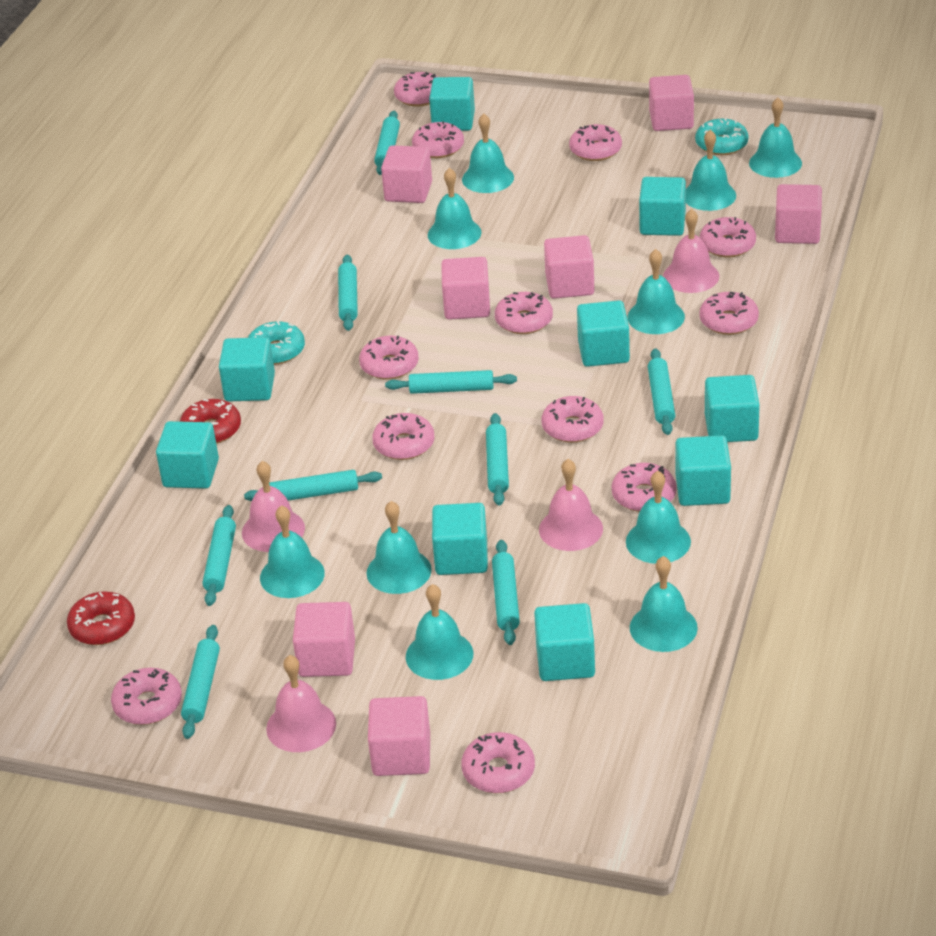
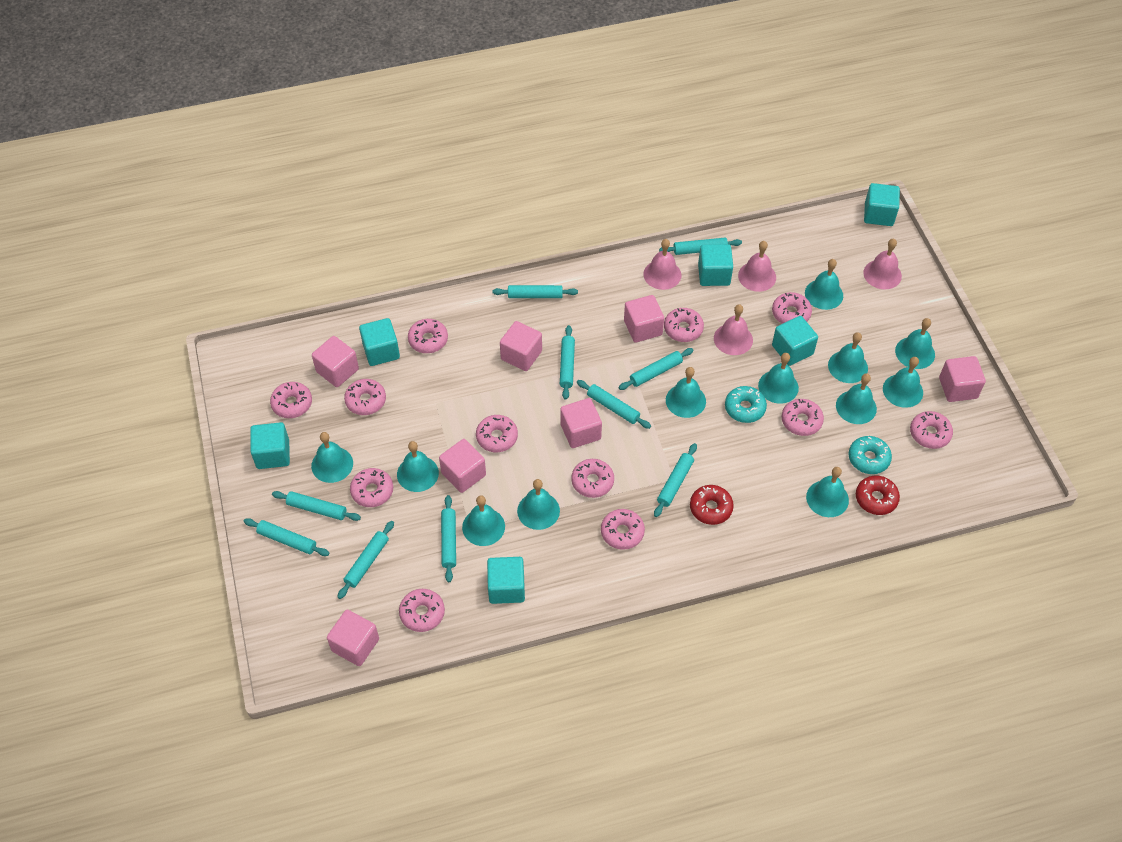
turquoise bell: 10 -> 12
turquoise cube: 9 -> 6
turquoise rolling pin: 9 -> 10

